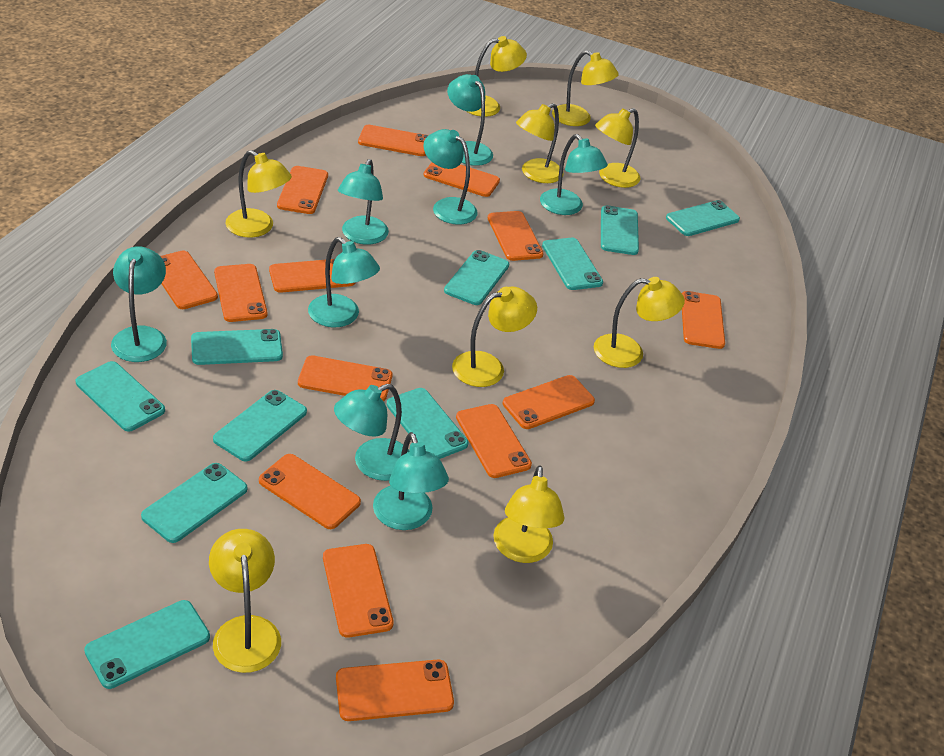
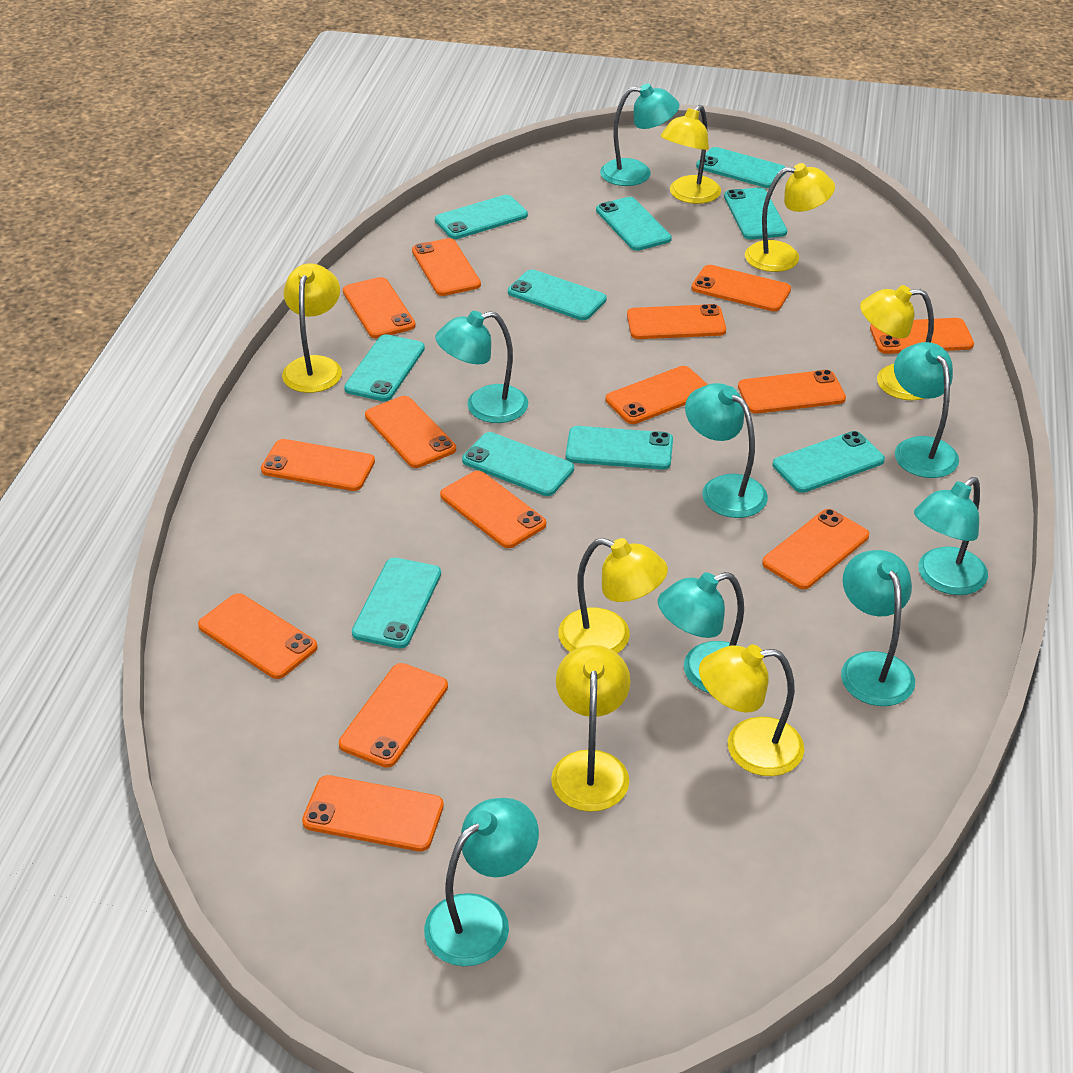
yellow lamp: 9 -> 7

